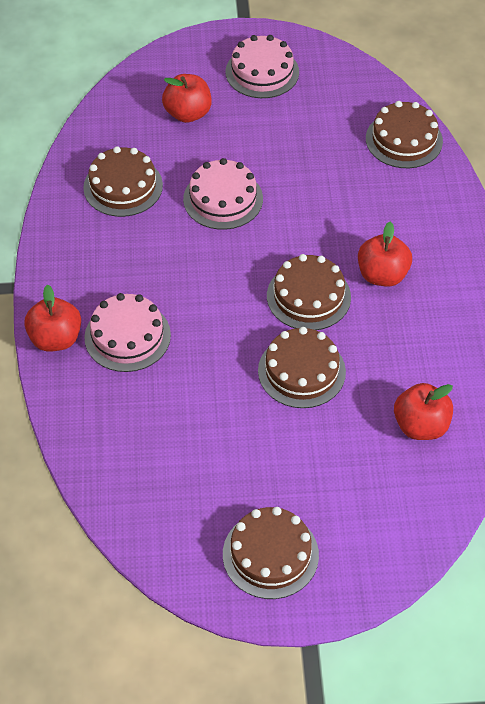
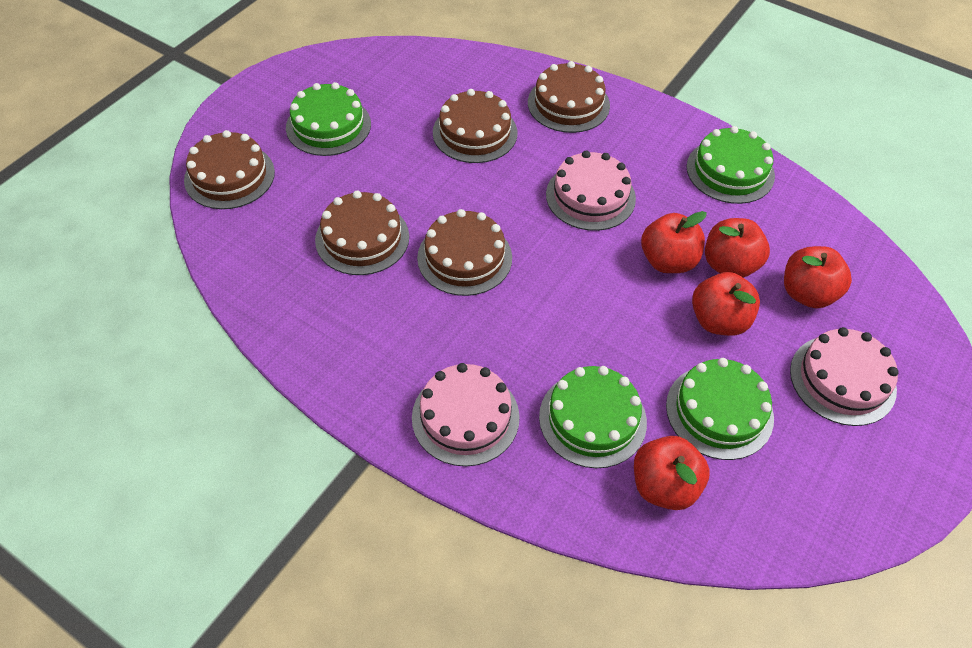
green cake: 0 -> 4
red apple: 4 -> 5

